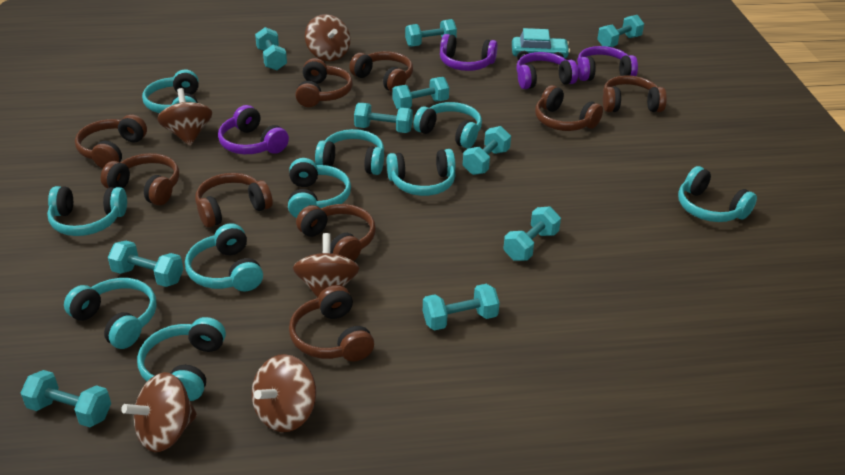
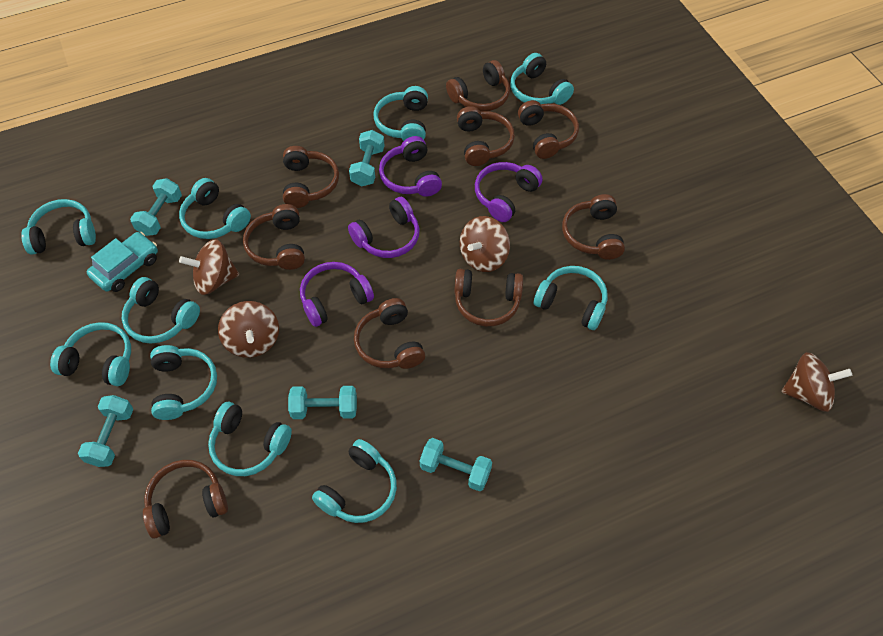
brown spinning top: 5 -> 4
turquoise dumbbell: 10 -> 5

